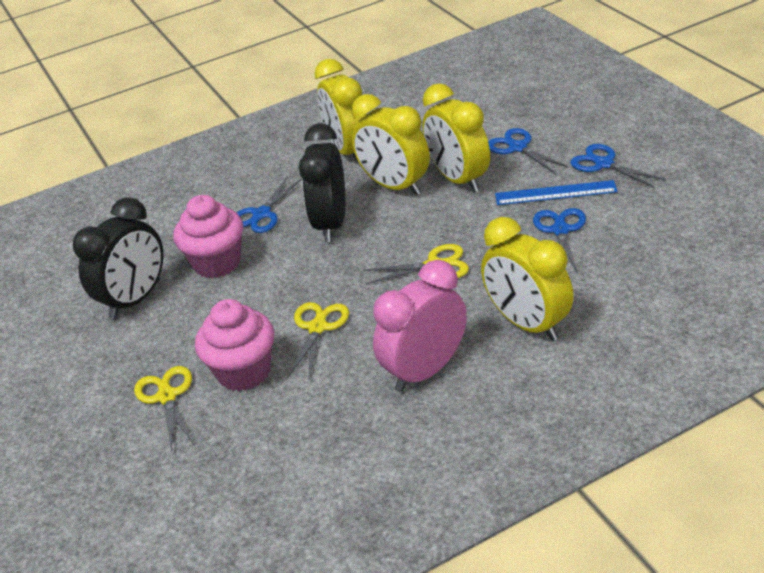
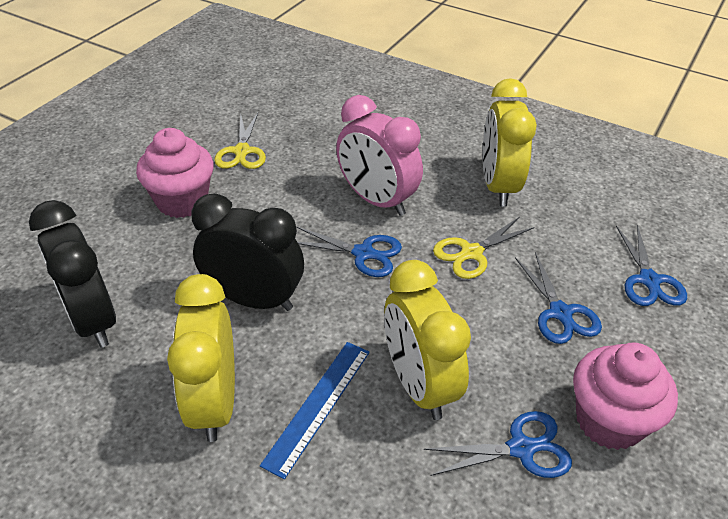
yellow clock: 4 -> 3
yellow scissors: 3 -> 2

